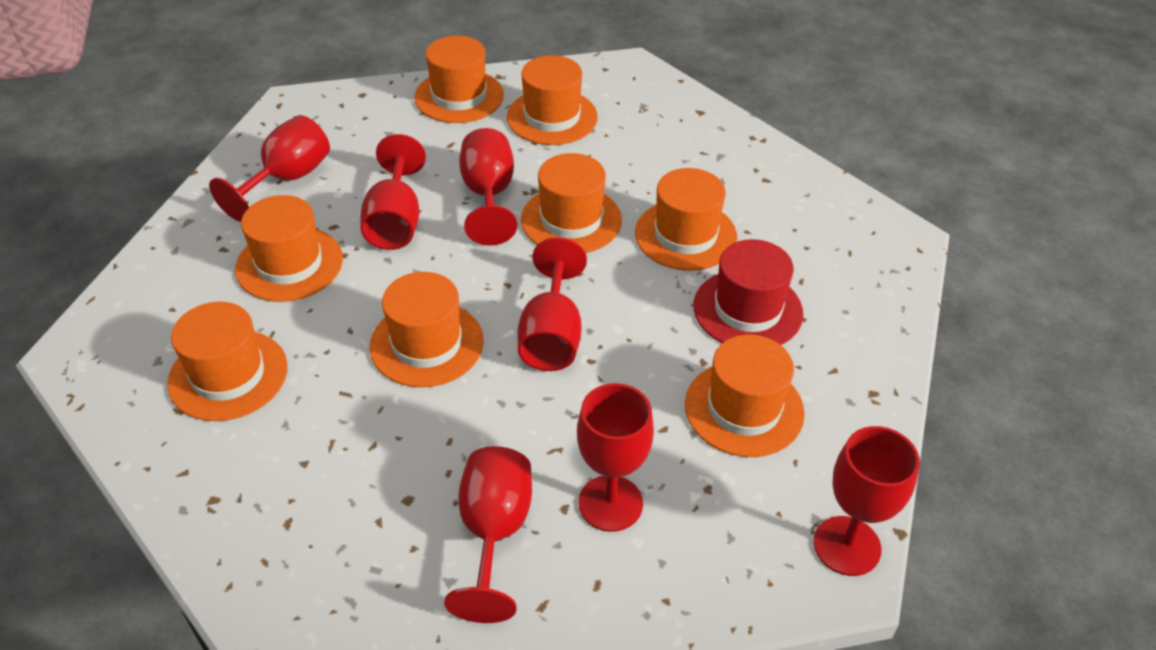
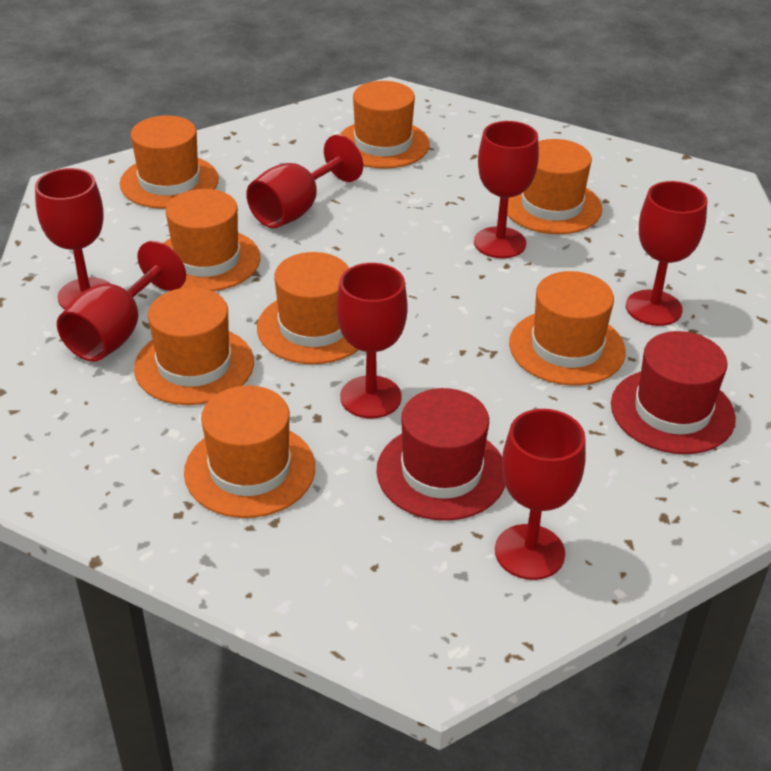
red hat: 1 -> 2

